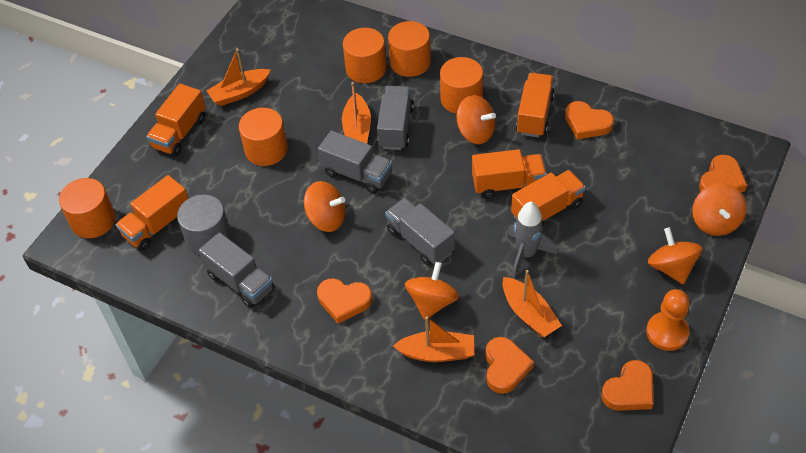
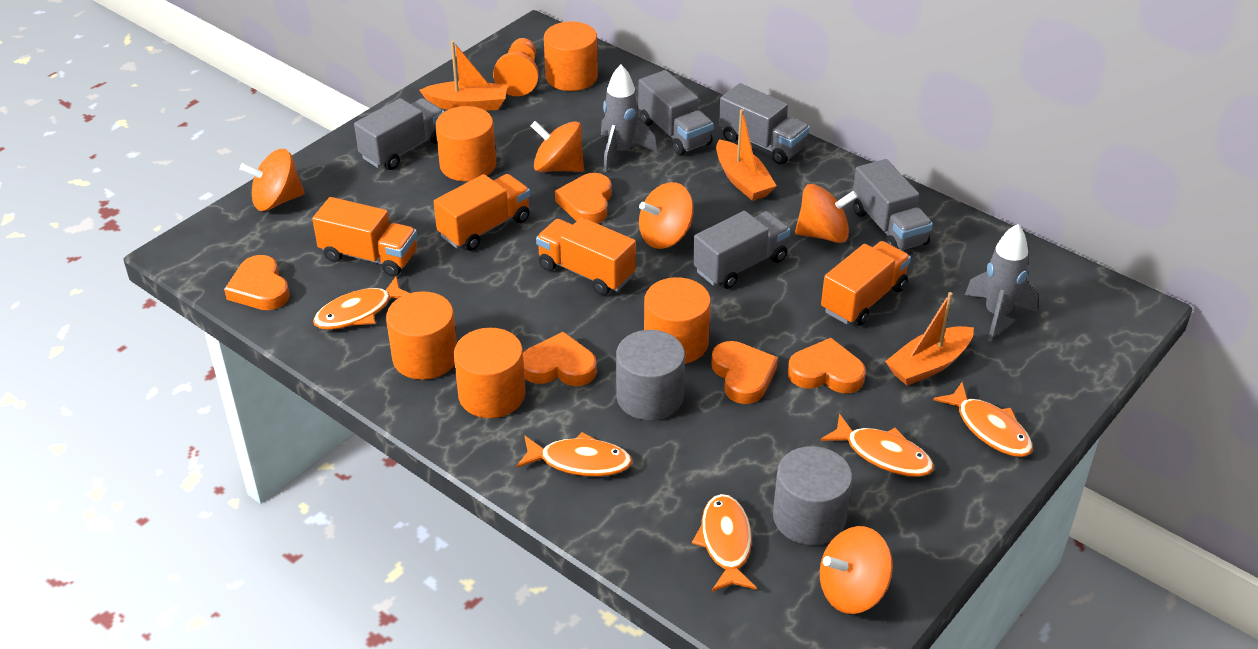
grey cylinder: 1 -> 2
grey rocket: 1 -> 2
grey truck: 4 -> 5
orange boat: 4 -> 3
orange fish: 0 -> 5
orange truck: 5 -> 4

